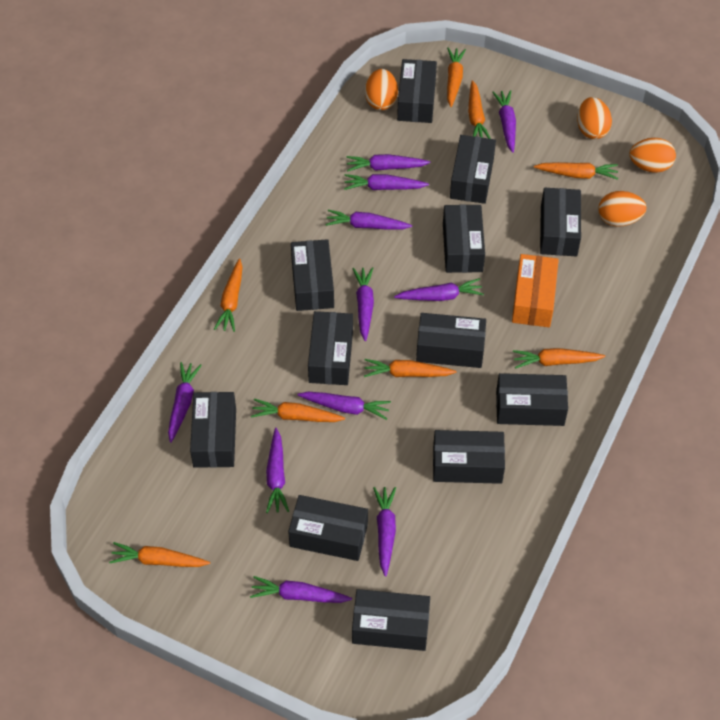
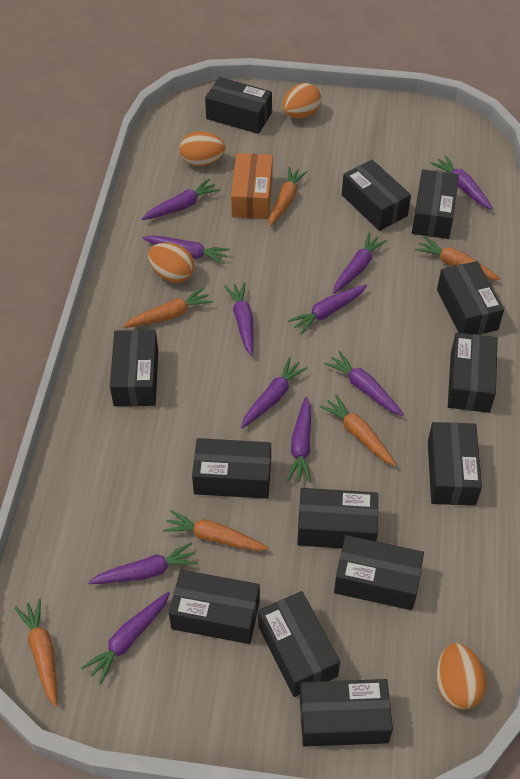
black box: 12 -> 13
orange carrot: 8 -> 6

